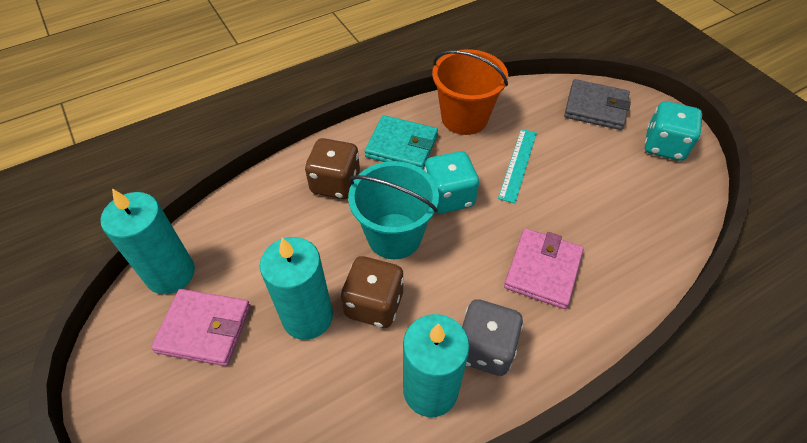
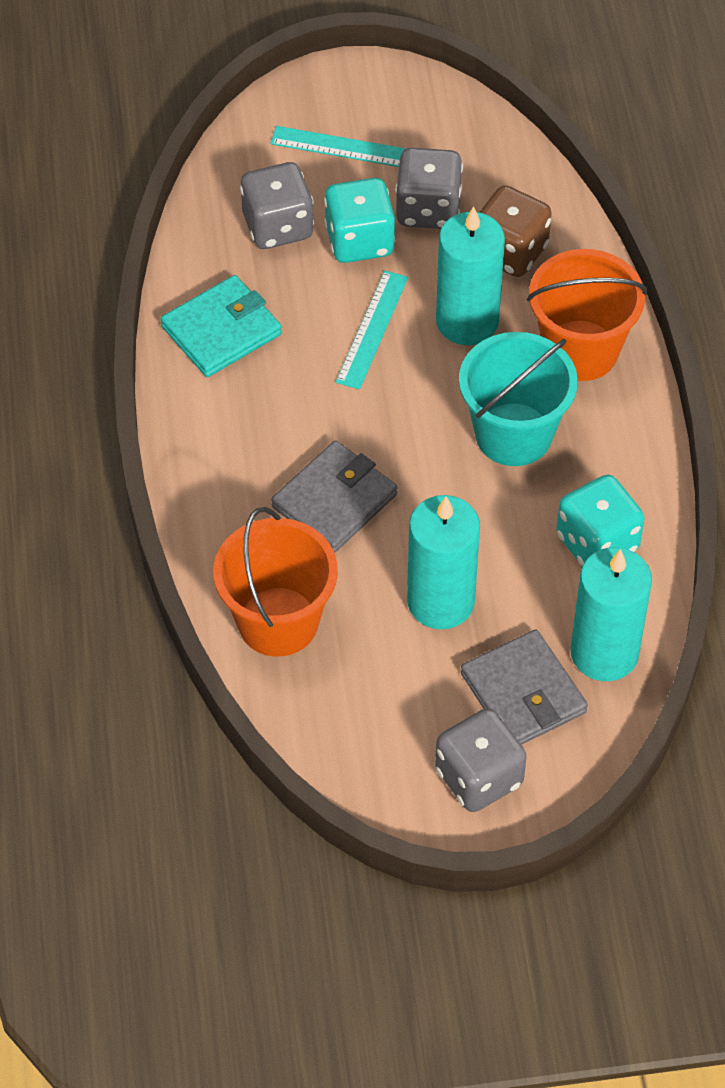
brown dice: 2 -> 1
grey dice: 1 -> 3
grey wallet: 1 -> 2
orange bucket: 1 -> 2
pink wallet: 2 -> 0
turquoise ruler: 1 -> 2

